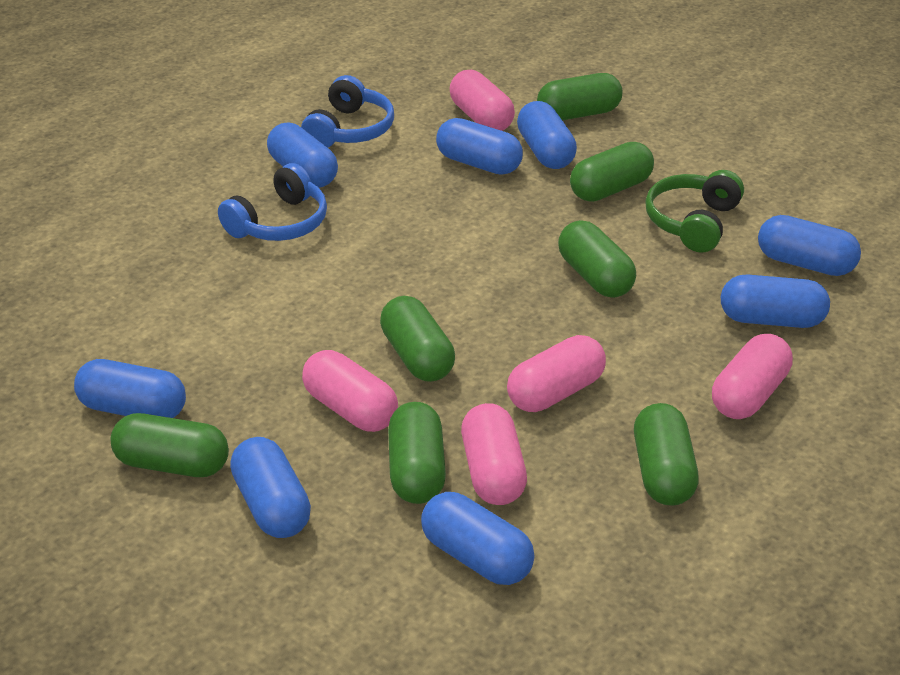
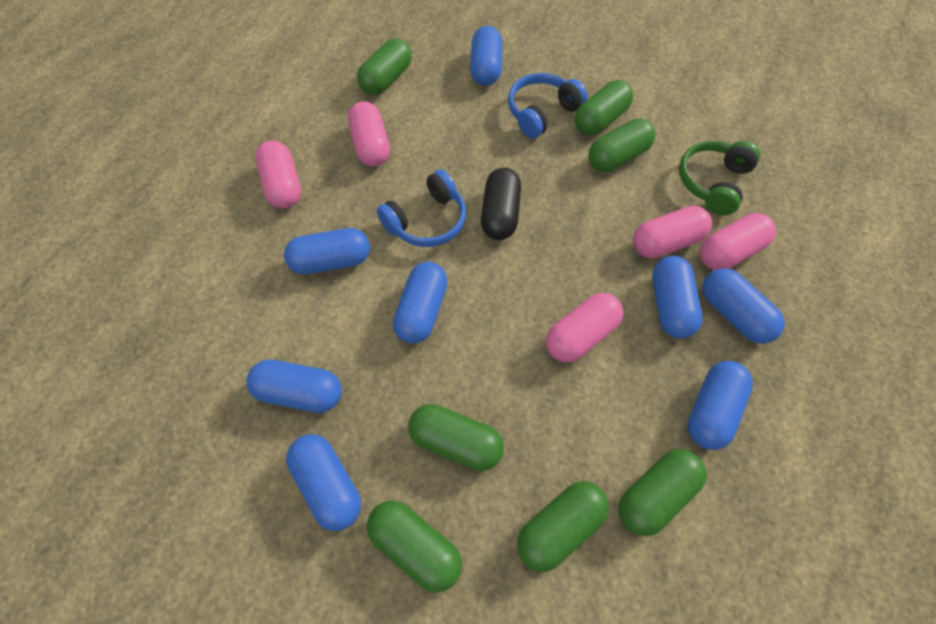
black capsule: 0 -> 1

